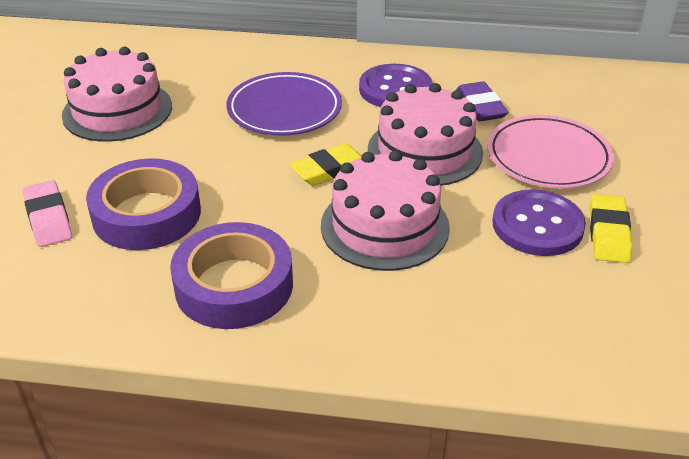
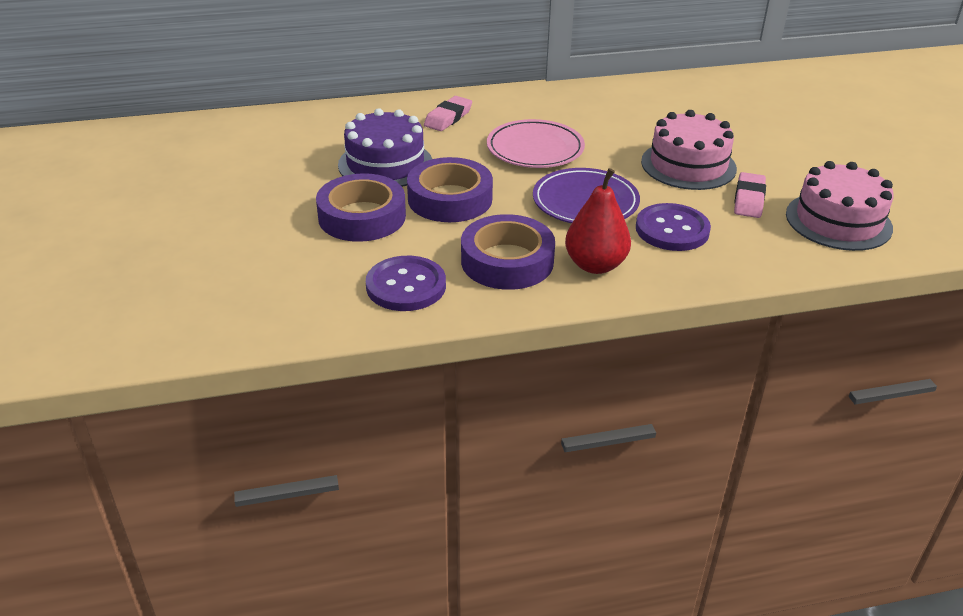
pink cake: 3 -> 2
pink eraser: 1 -> 2
purple cake: 0 -> 1
purple eraser: 1 -> 0
purple tape: 2 -> 3
red pear: 0 -> 1
yellow eraser: 2 -> 0

